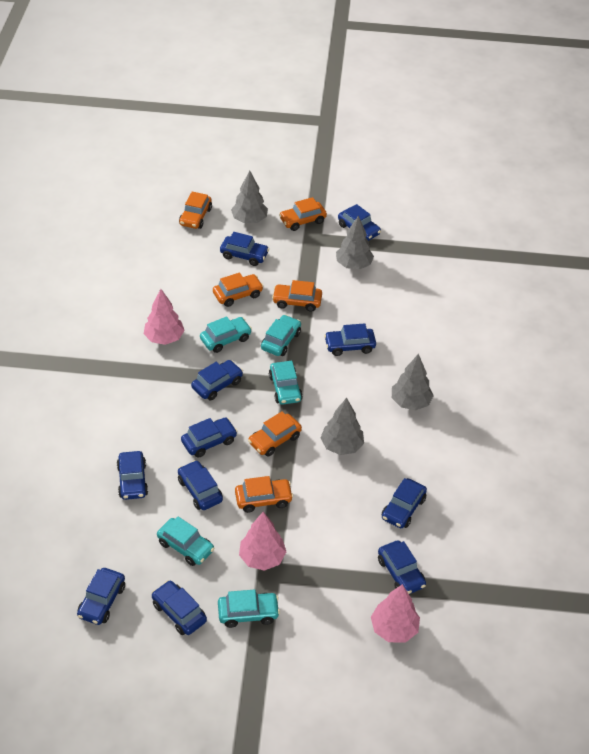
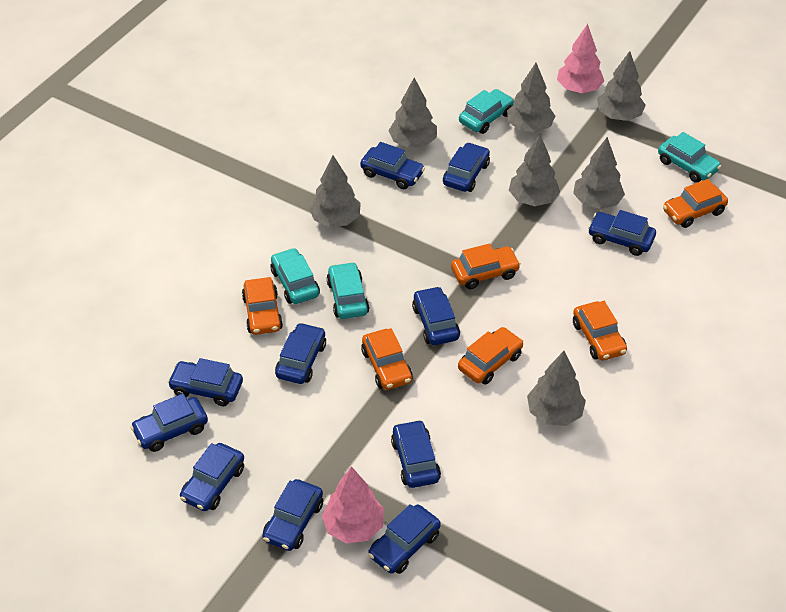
grey tree: 4 -> 7
pink tree: 3 -> 2
turquoise car: 5 -> 4

